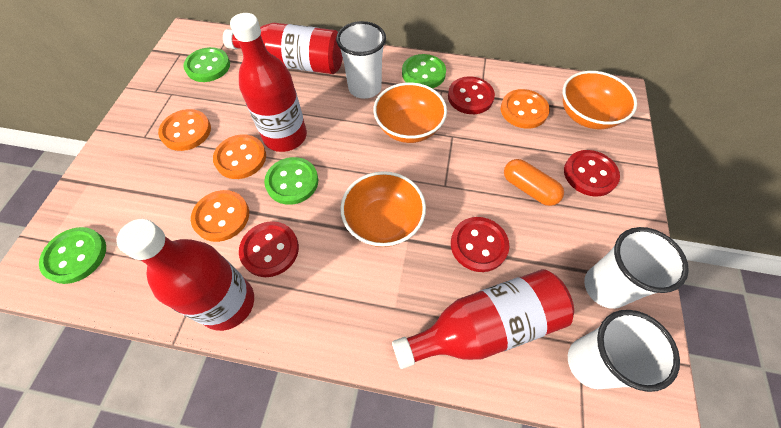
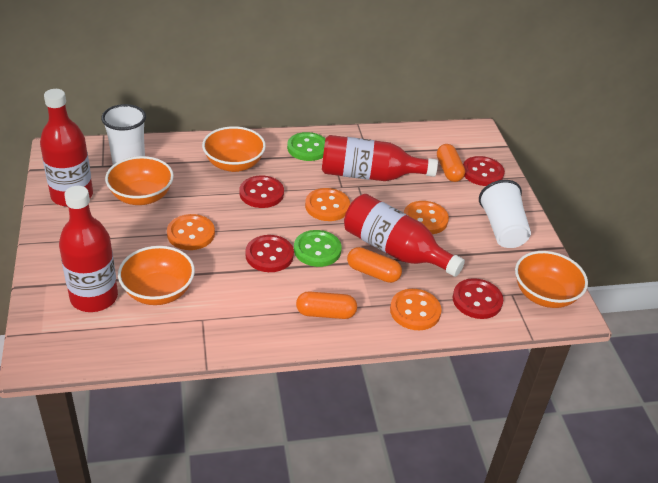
green button: 4 -> 2
orange bowl: 3 -> 4
orange capsule: 1 -> 3
white cup: 3 -> 2

